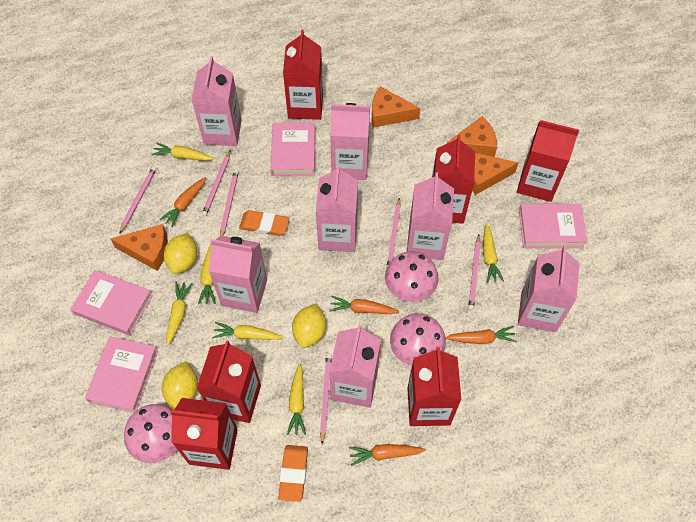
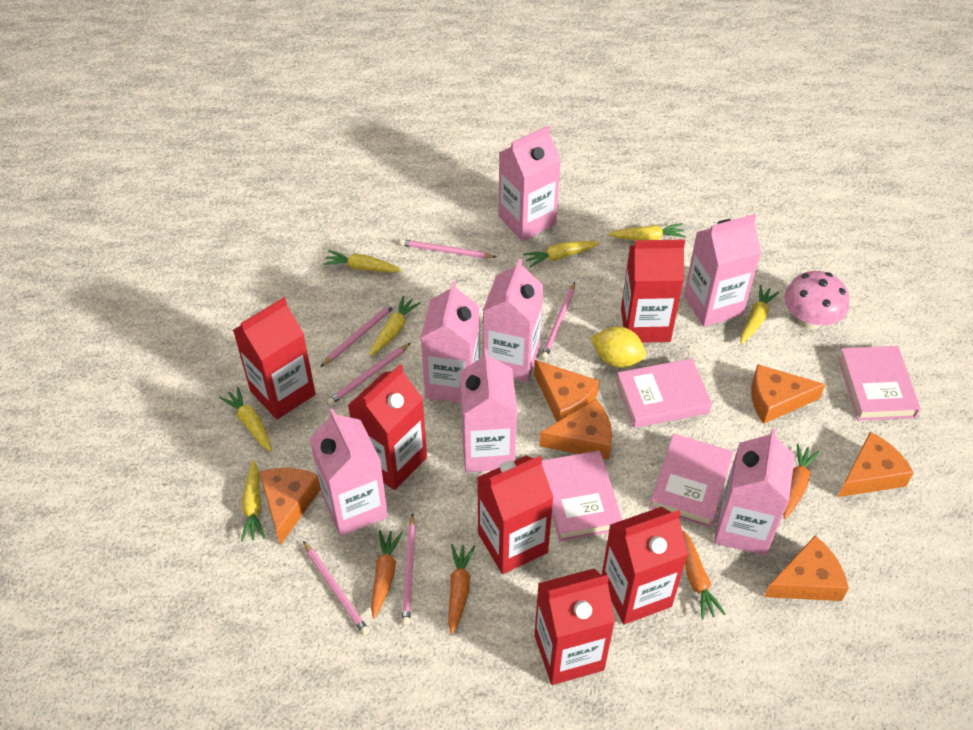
orange cheese: 4 -> 6
orange eraser: 2 -> 0
pink mushroom: 3 -> 1
yellow carrot: 6 -> 7
yellow lemon: 3 -> 1

